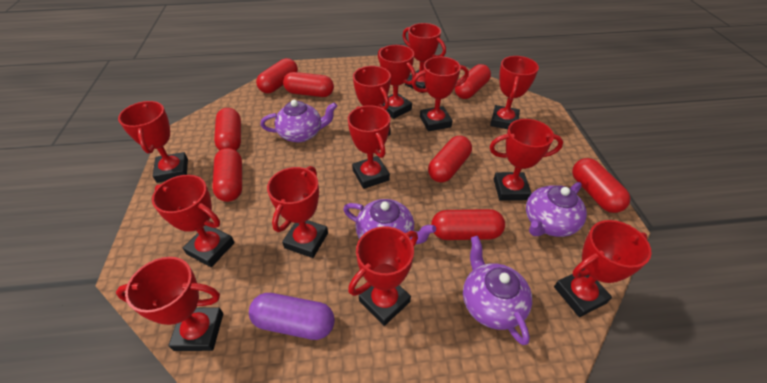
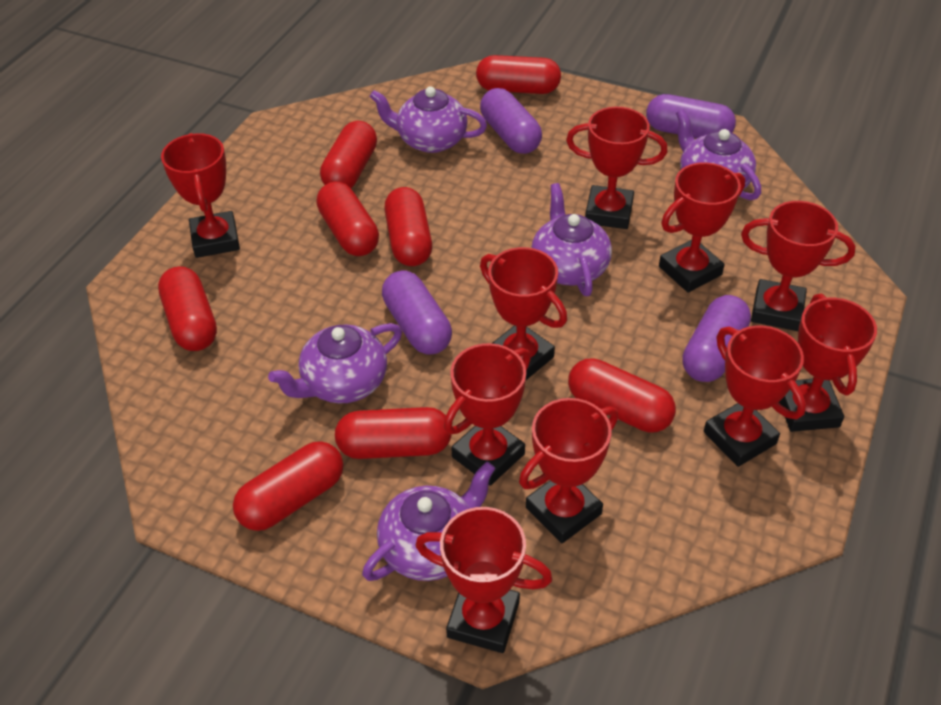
purple capsule: 1 -> 4
purple teapot: 4 -> 5
red trophy: 13 -> 10

